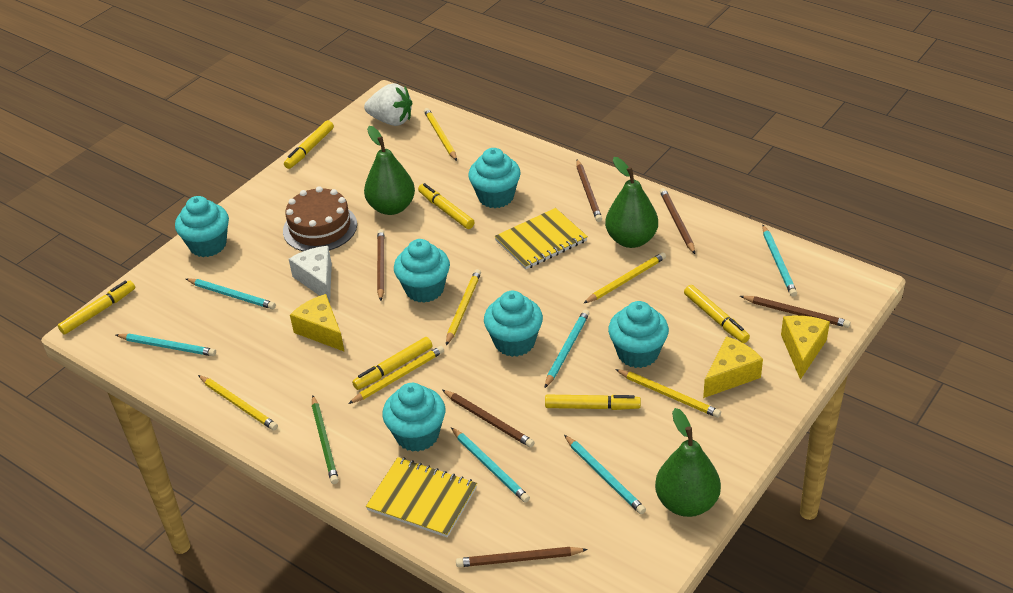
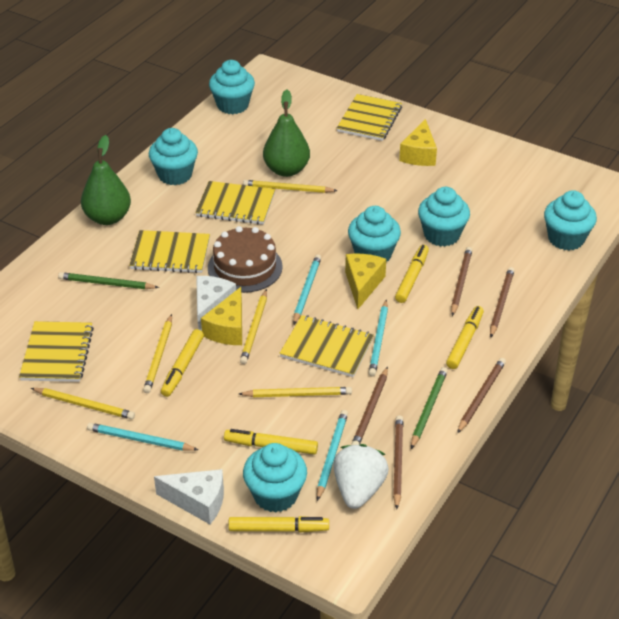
brown pencil: 6 -> 5
green pear: 3 -> 2
green pencil: 1 -> 2
turquoise pencil: 6 -> 4
white cheese: 1 -> 2
yellow marker: 6 -> 5
yellow notebook: 2 -> 5
yellow pencil: 6 -> 5

